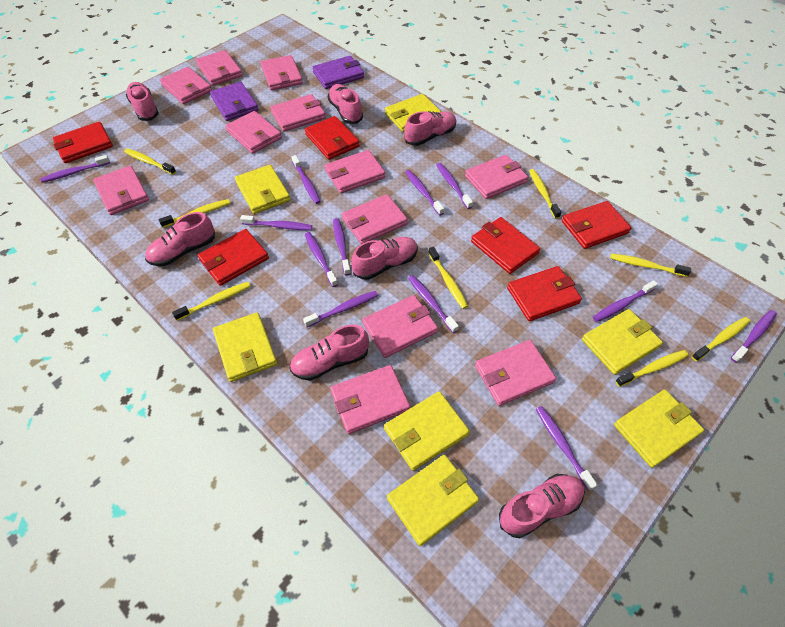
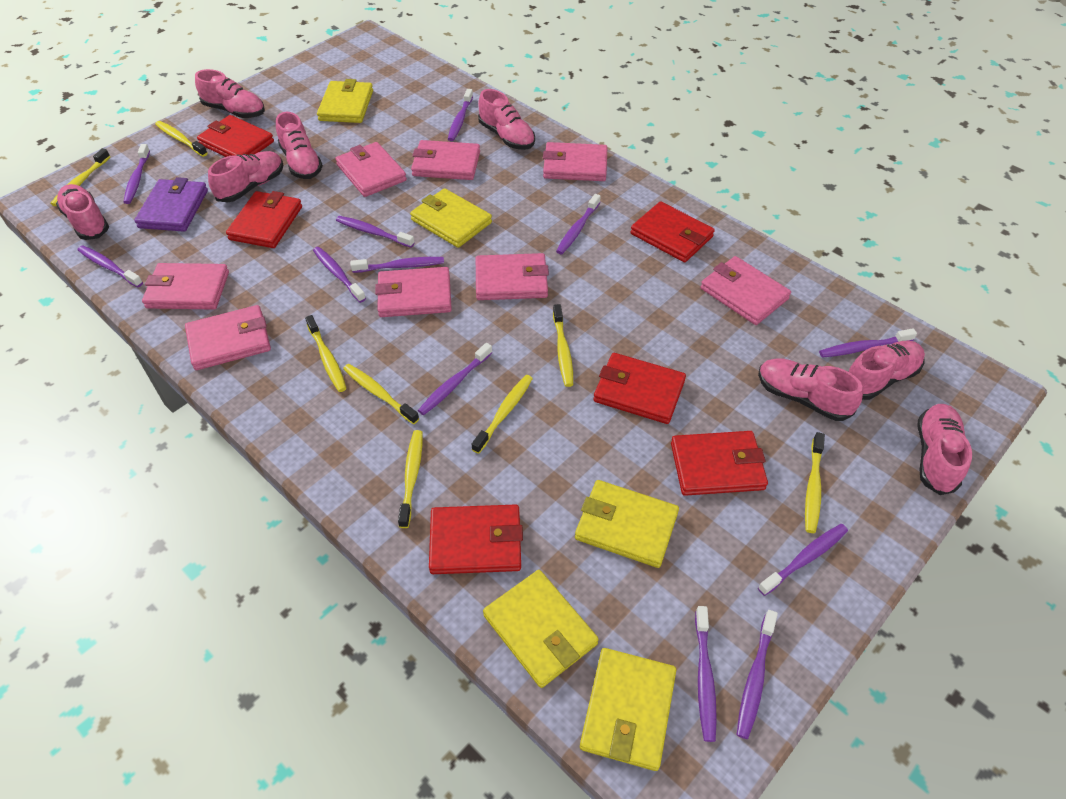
pink shoe: 7 -> 8
pink wallet: 12 -> 8
purple wallet: 2 -> 1
yellow wallet: 7 -> 5

